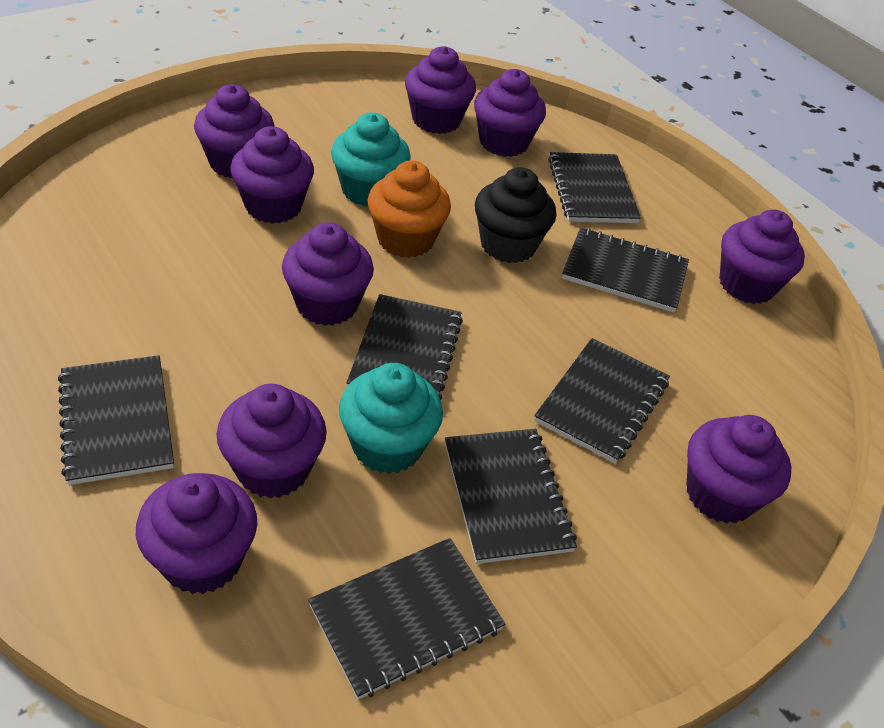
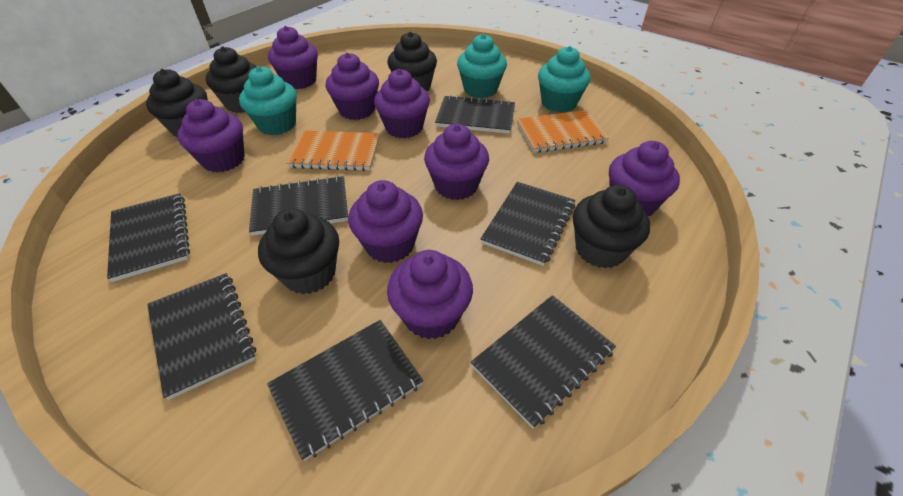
black cupcake: 1 -> 5
orange cupcake: 1 -> 0
orange notebook: 0 -> 2
purple cupcake: 9 -> 8
turquoise cupcake: 2 -> 3

